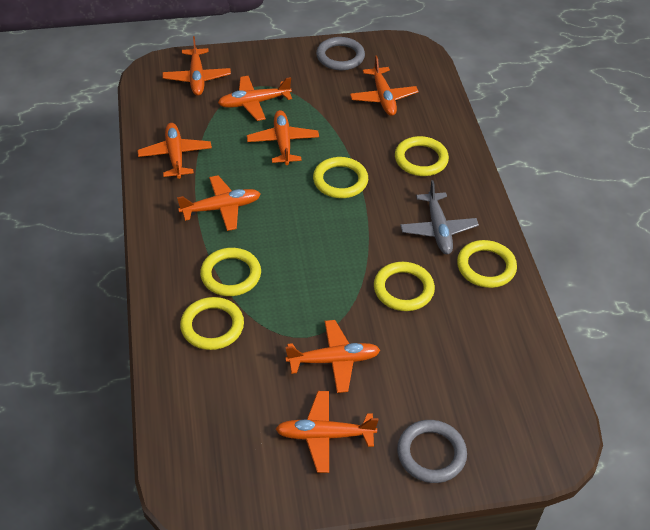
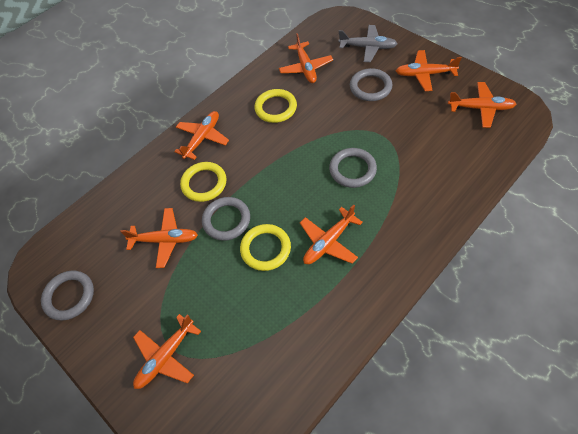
grey ring: 2 -> 4
orange plane: 8 -> 7
yellow ring: 6 -> 3

